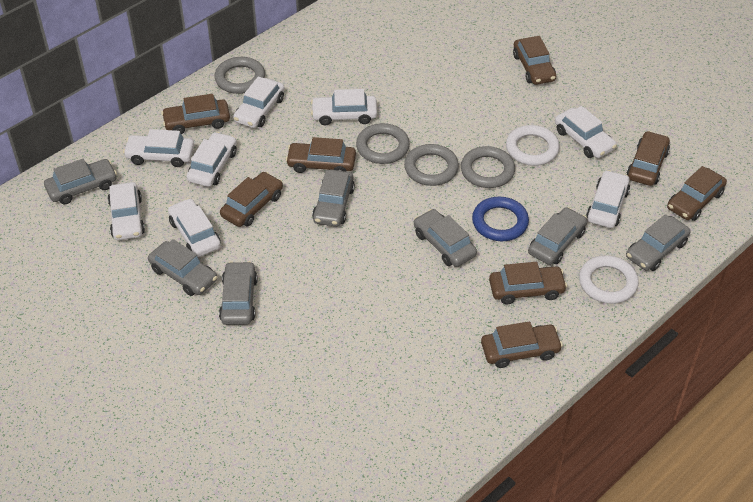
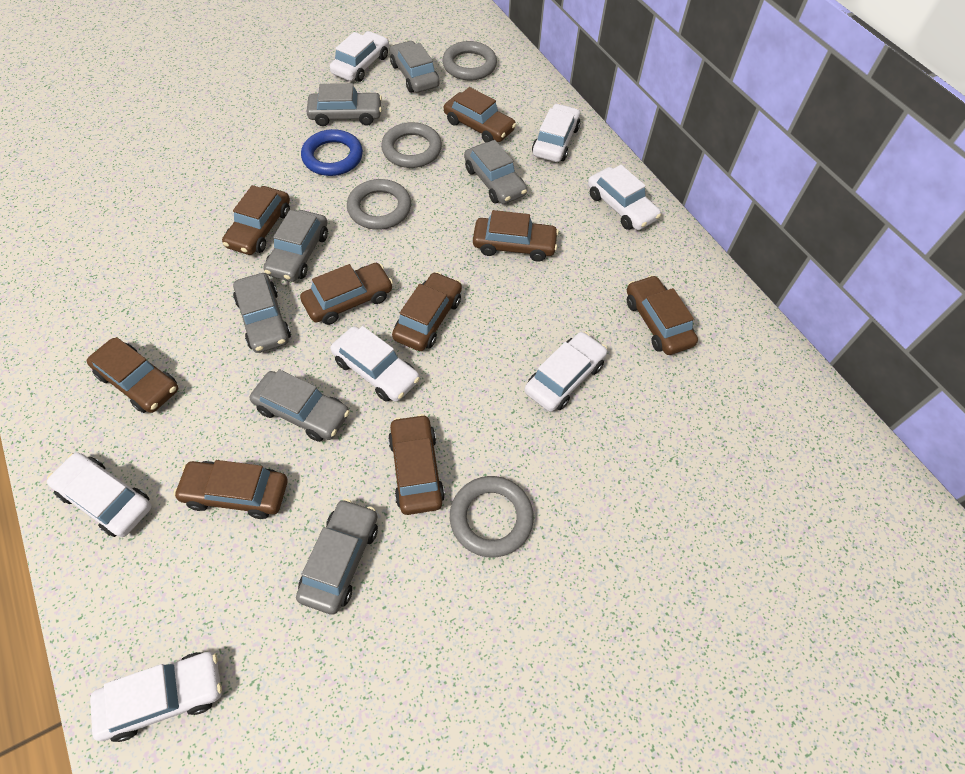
brown car: 8 -> 9
white car: 8 -> 7
white ring: 2 -> 0

